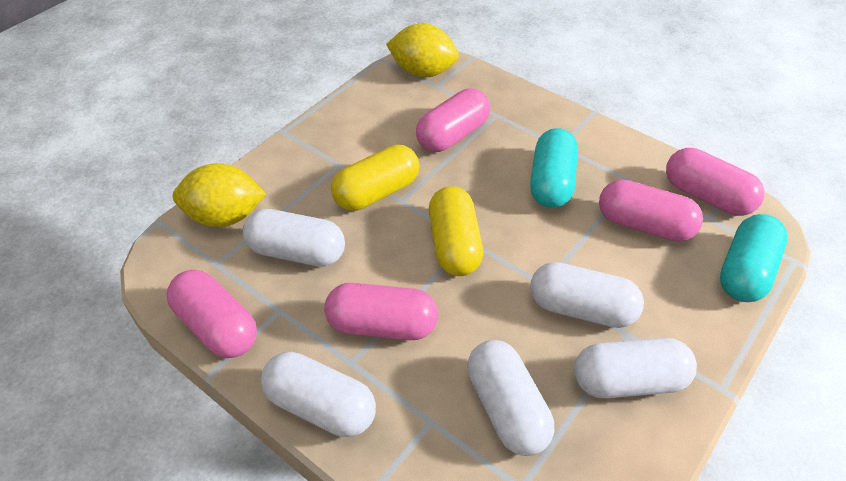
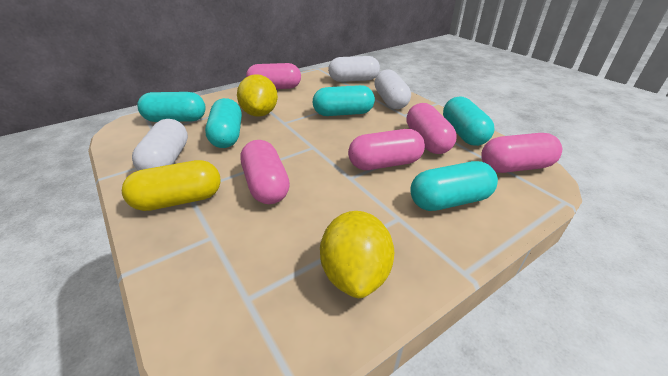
turquoise capsule: 2 -> 5
white capsule: 5 -> 3
yellow capsule: 2 -> 1

